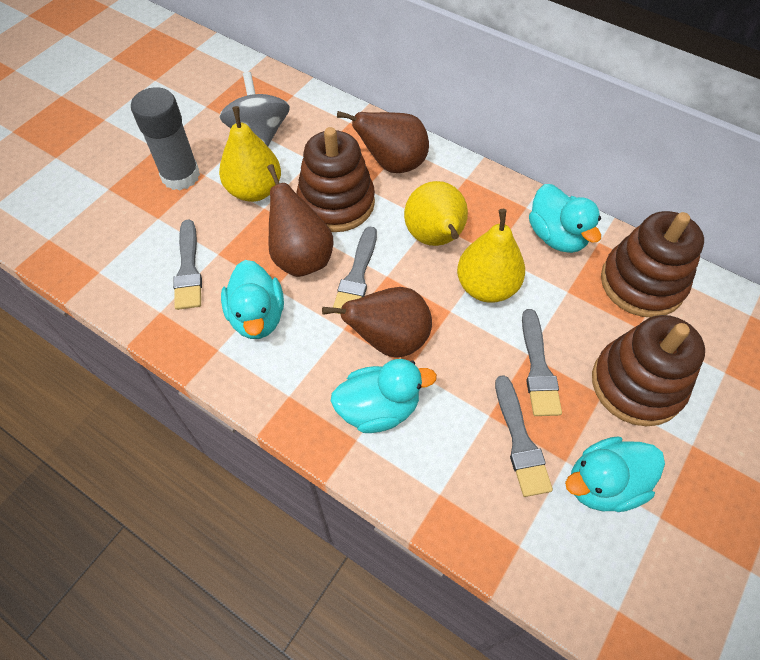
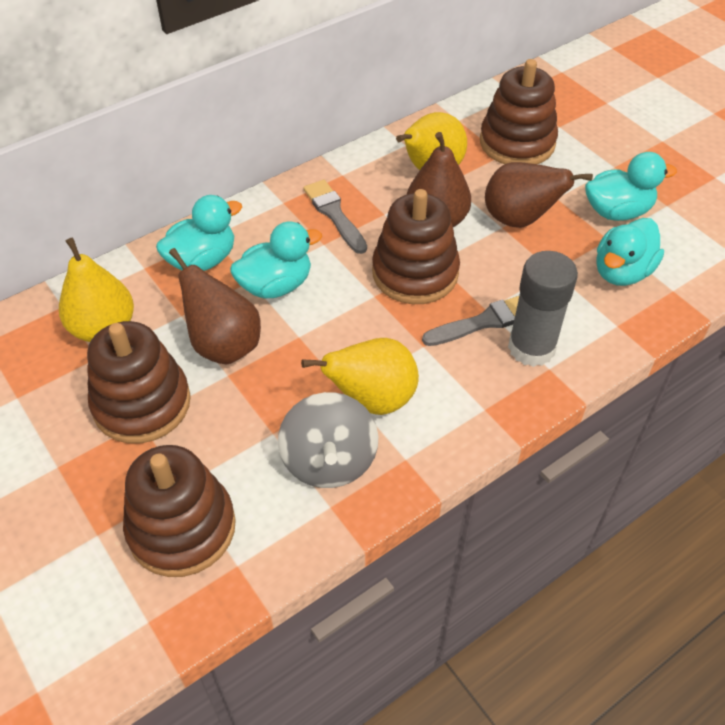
brown stacking toy: 3 -> 4
grey brush: 4 -> 2

